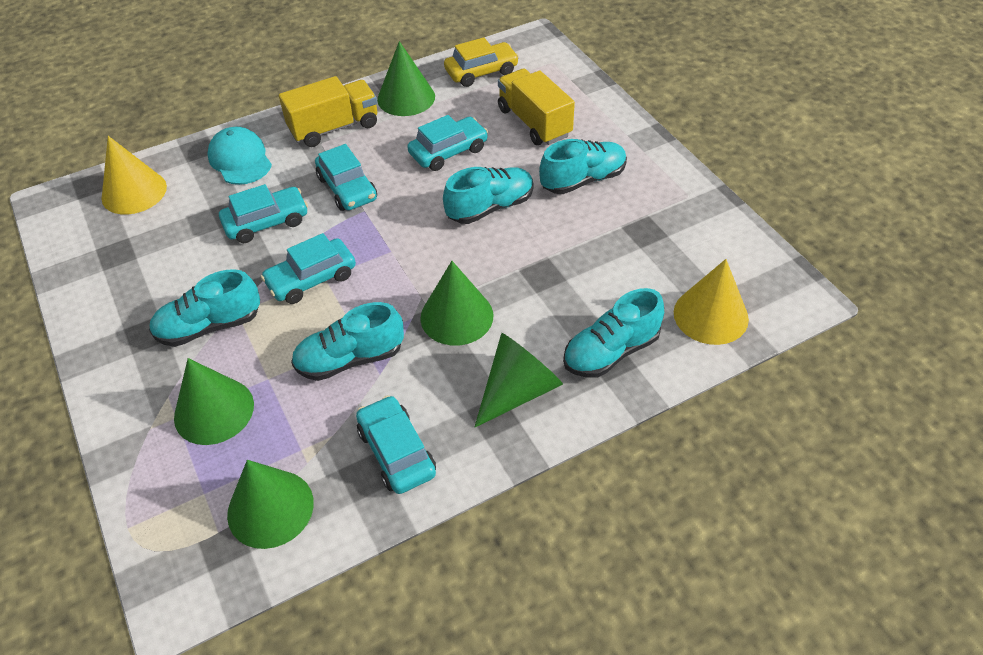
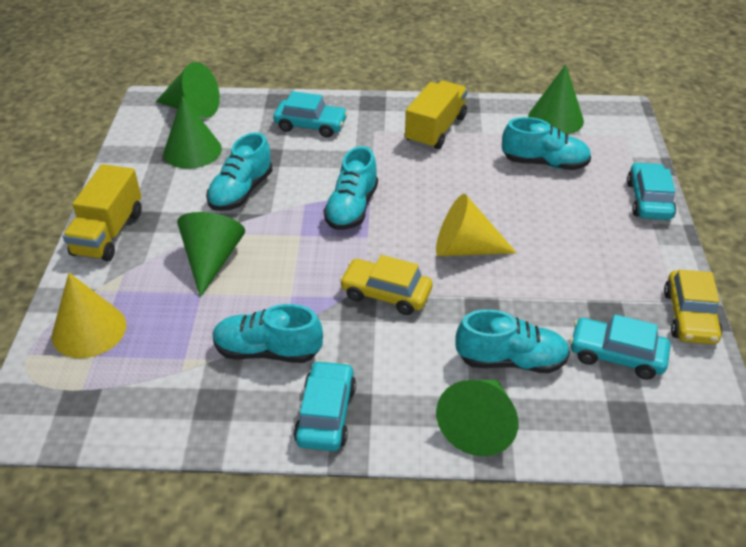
turquoise cap: 1 -> 0
turquoise car: 5 -> 4
yellow car: 1 -> 2

